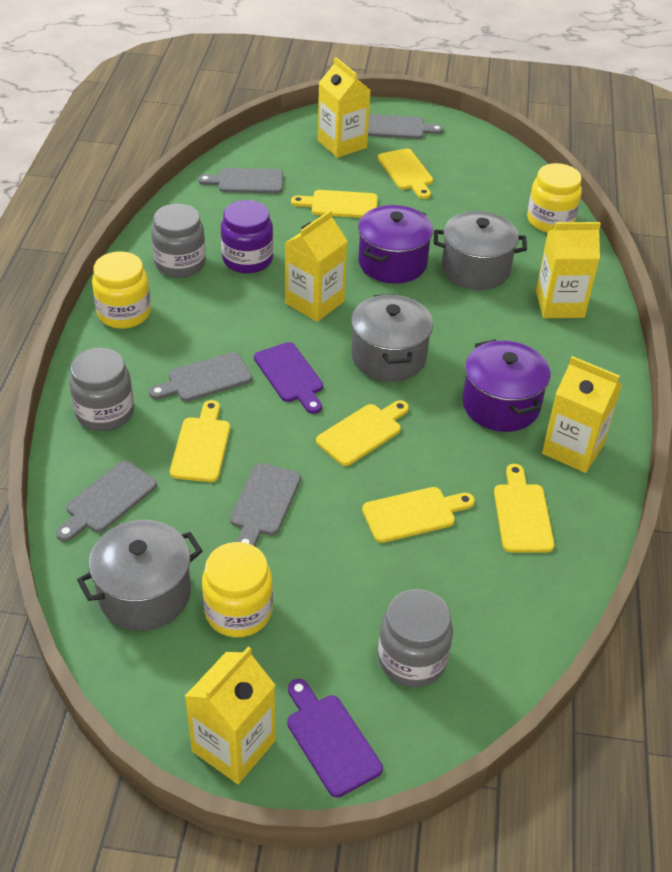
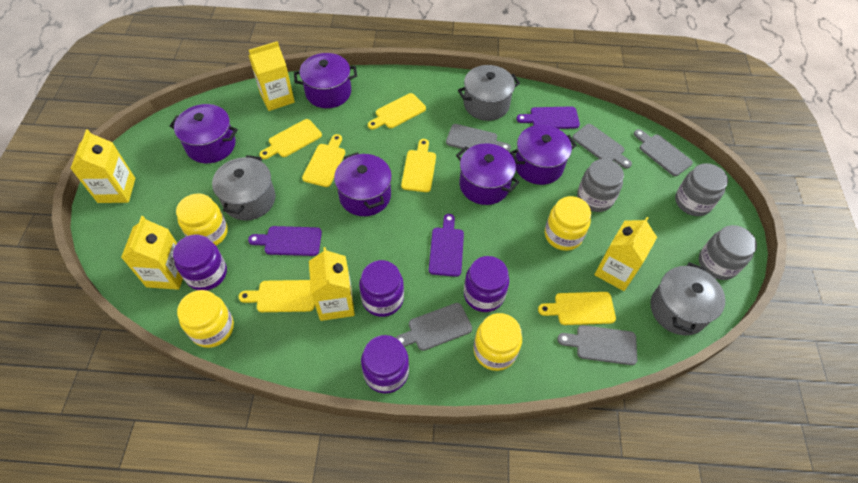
purple cutting board: 2 -> 3
purple jar: 1 -> 4
purple pot: 2 -> 5
yellow jar: 3 -> 4

